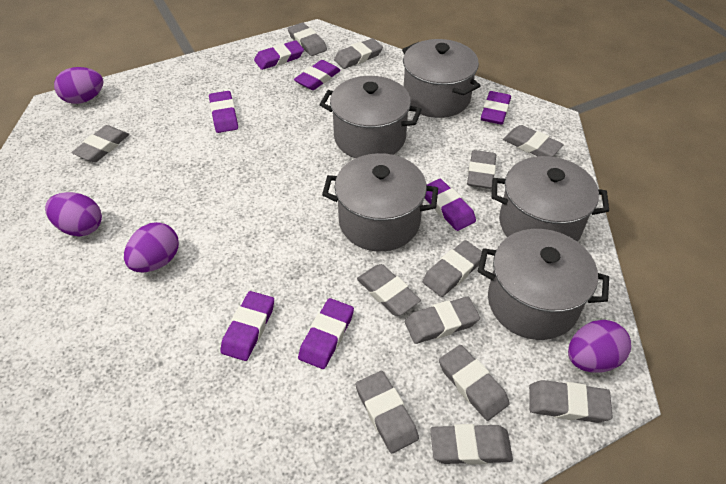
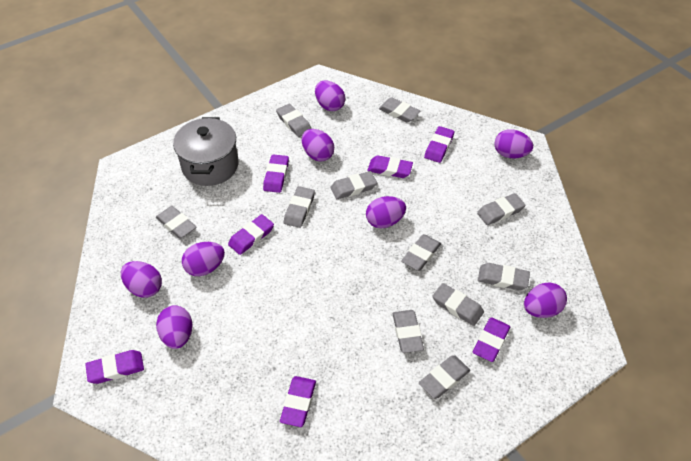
grey eraser: 12 -> 11
grey pot: 5 -> 1
purple egg: 4 -> 8

